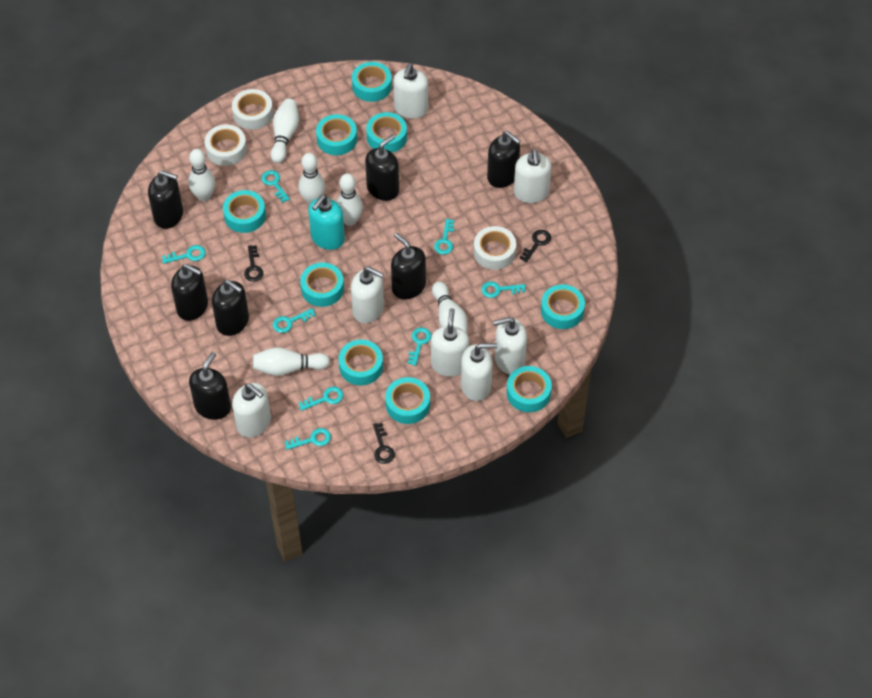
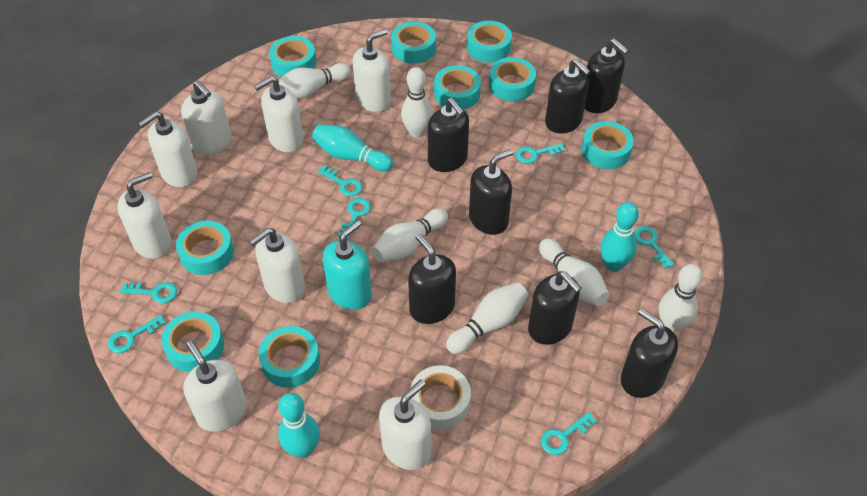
black key: 3 -> 0
turquoise bowling pin: 0 -> 3
turquoise key: 8 -> 7
white soap dispenser: 7 -> 8
white tape: 3 -> 1

